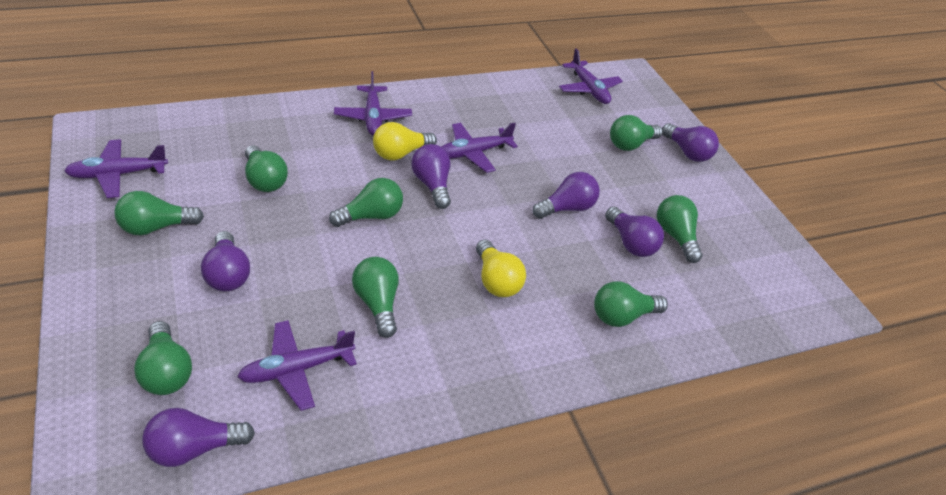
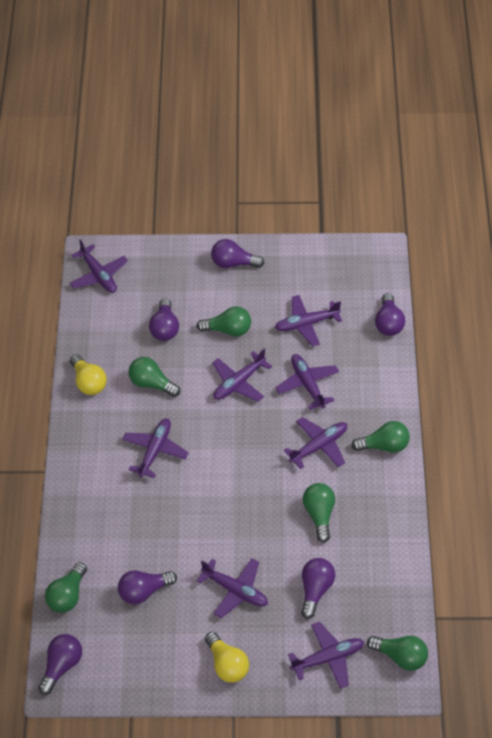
green light bulb: 8 -> 6
purple plane: 5 -> 8

